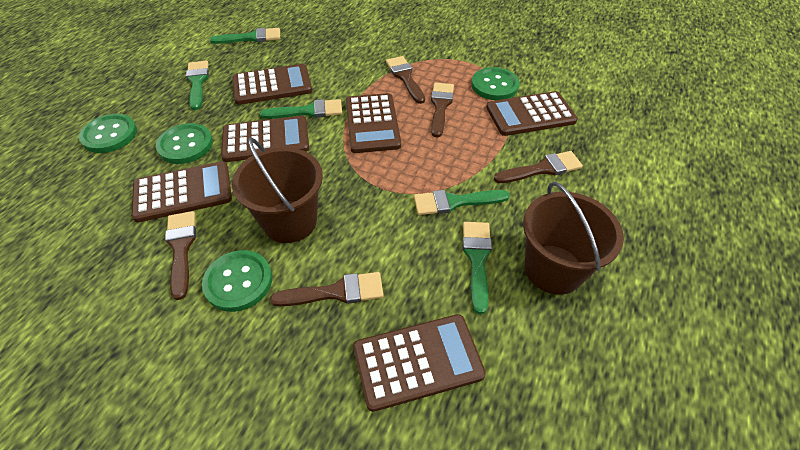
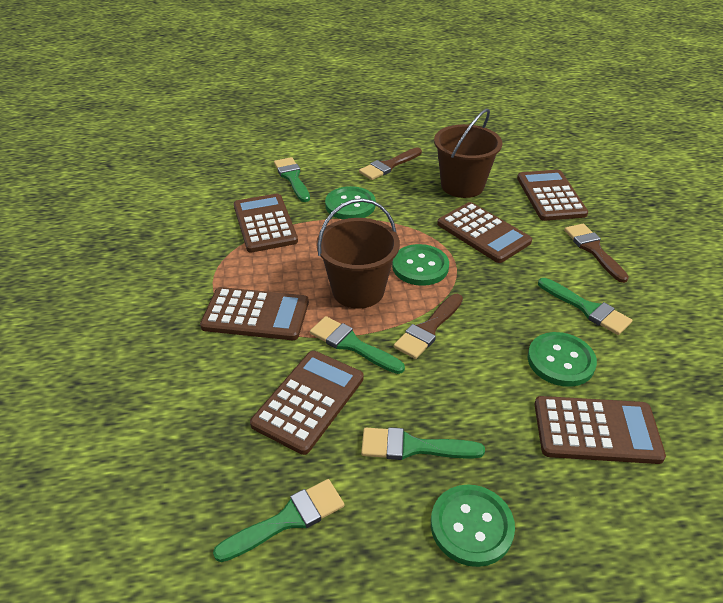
brown brush: 5 -> 3

